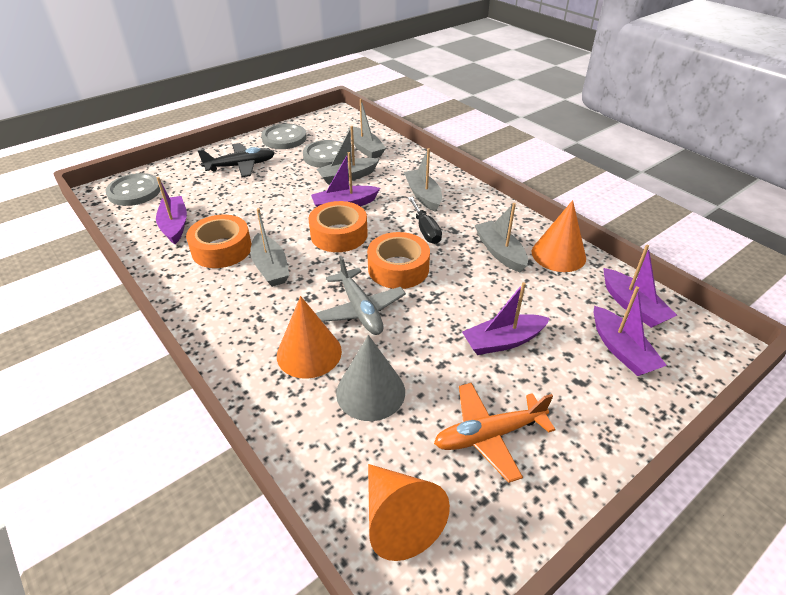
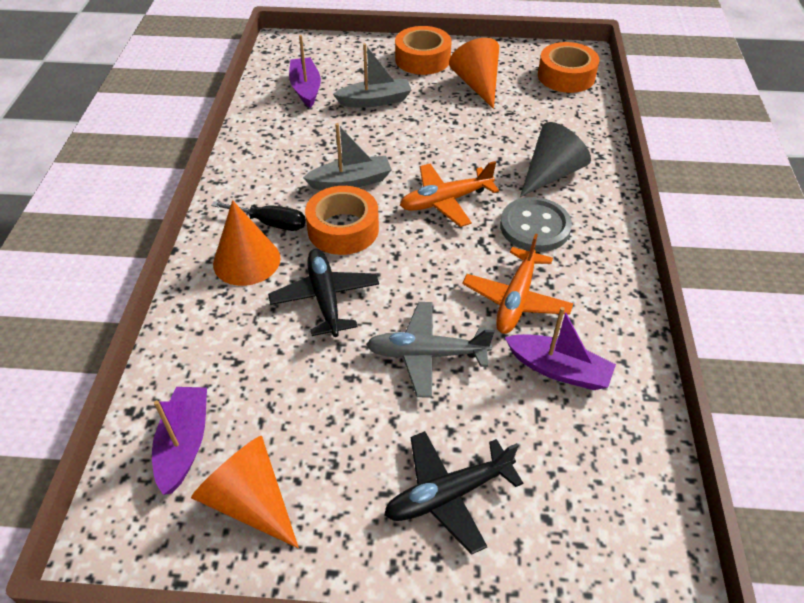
black plane: 1 -> 2
grey boat: 5 -> 2
grey button: 3 -> 1
orange plane: 1 -> 2
purple boat: 5 -> 3

